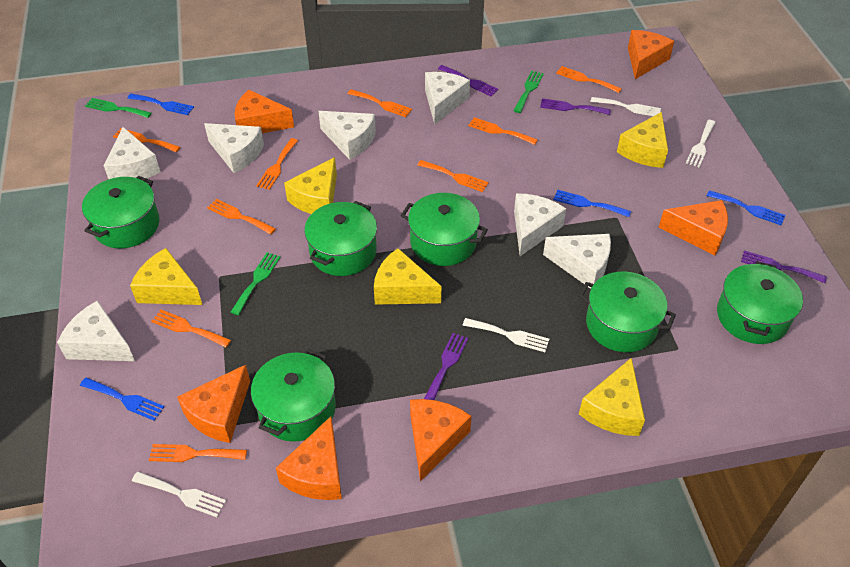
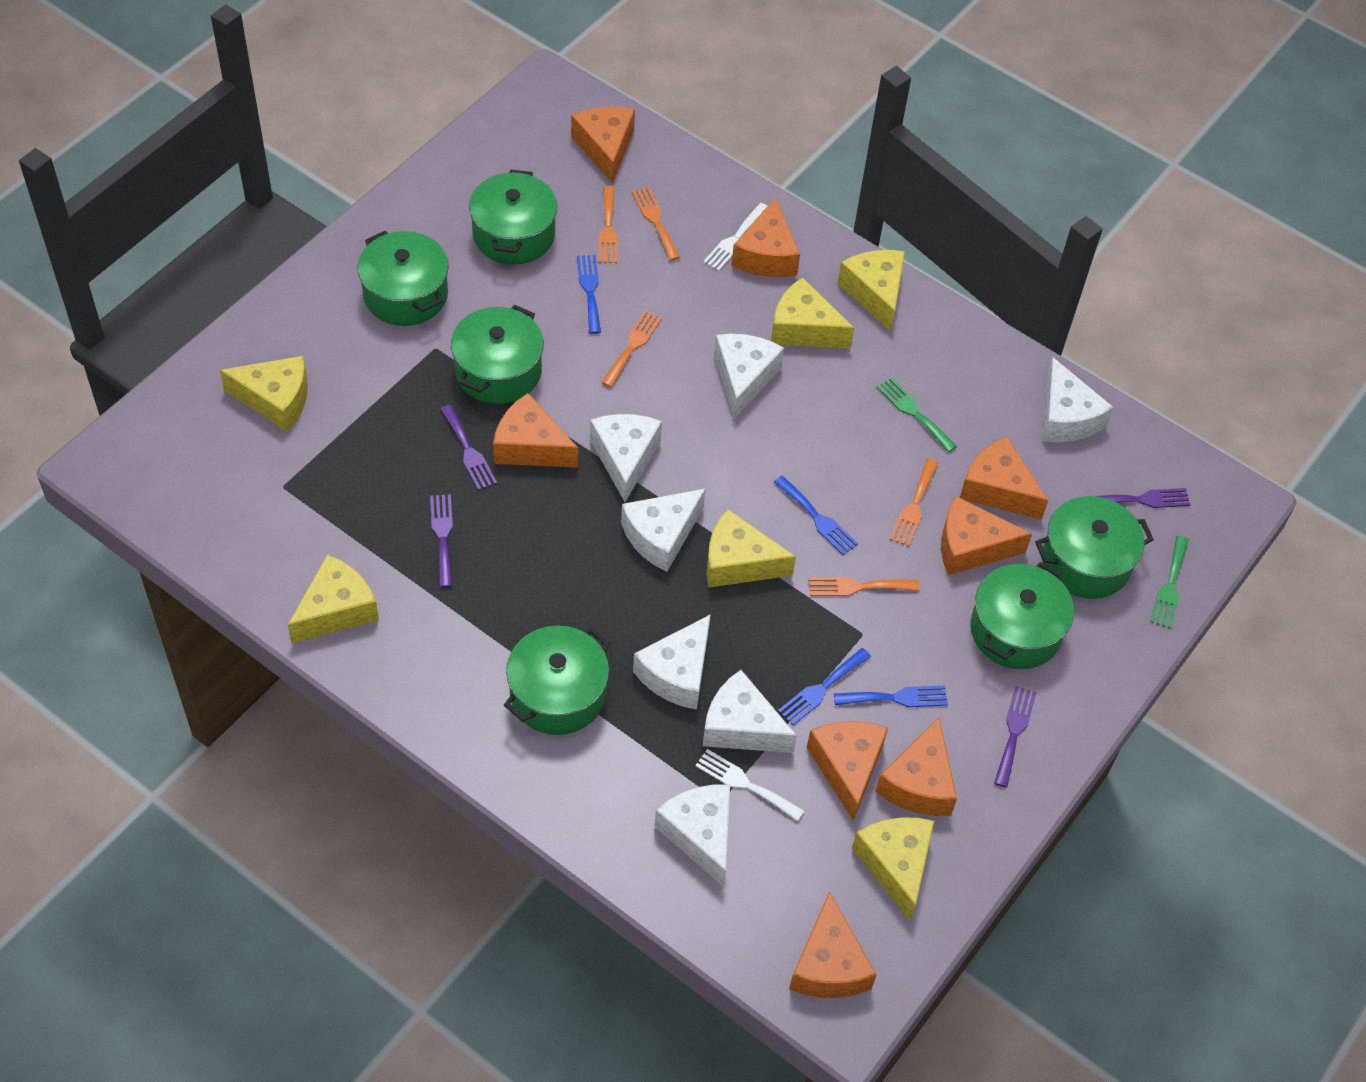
green fork: 3 -> 2
orange cheese: 6 -> 8
orange fork: 9 -> 5
white fork: 4 -> 2
yellow cheese: 5 -> 6

